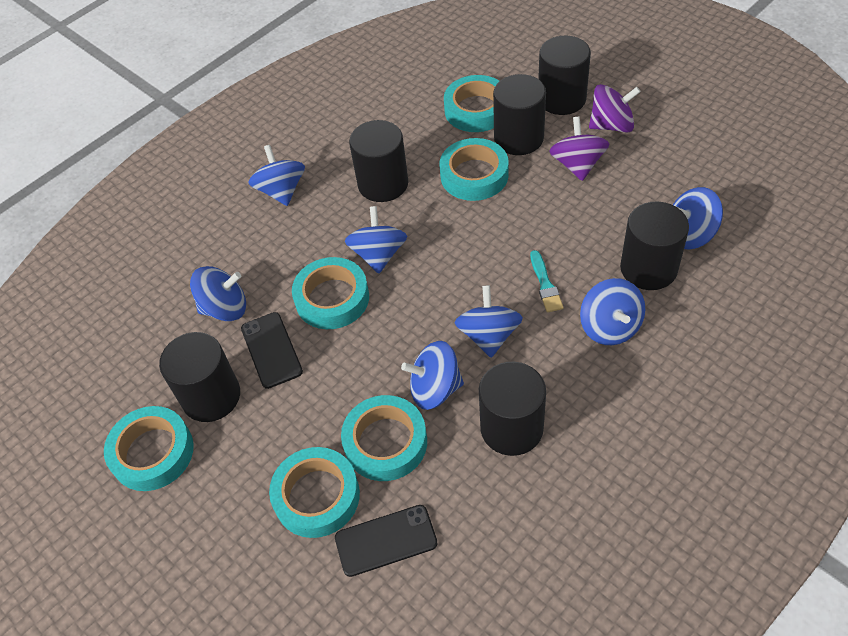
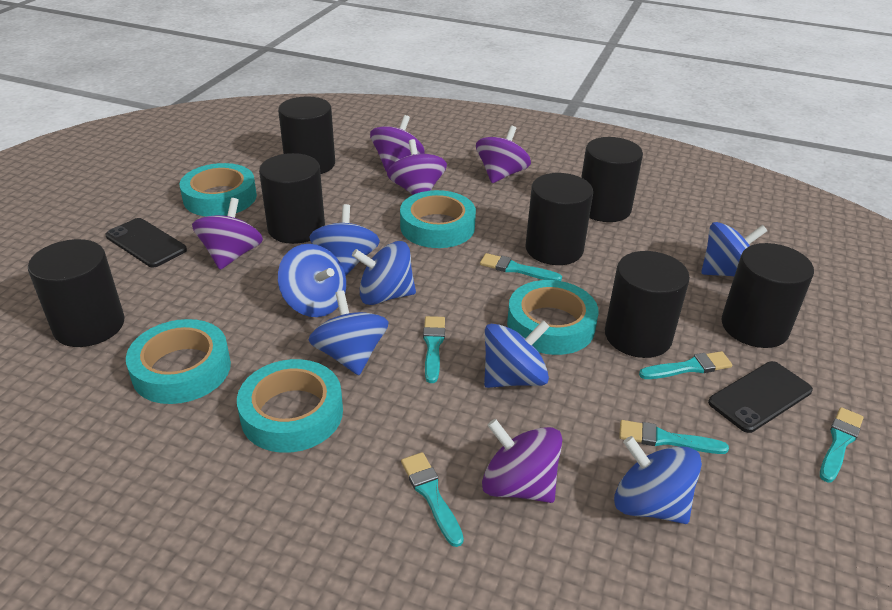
black cylinder: 6 -> 7
purple spinning top: 2 -> 5
turquoise brush: 1 -> 6
turquoise tape: 6 -> 5

